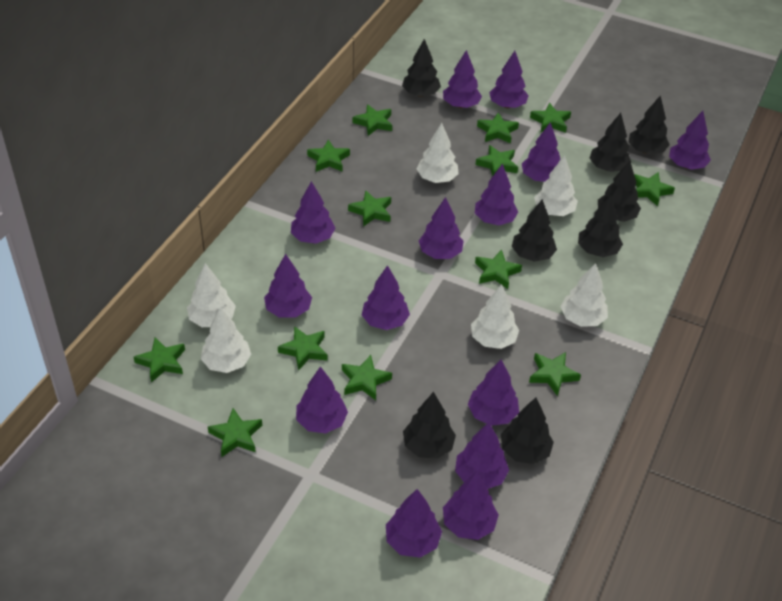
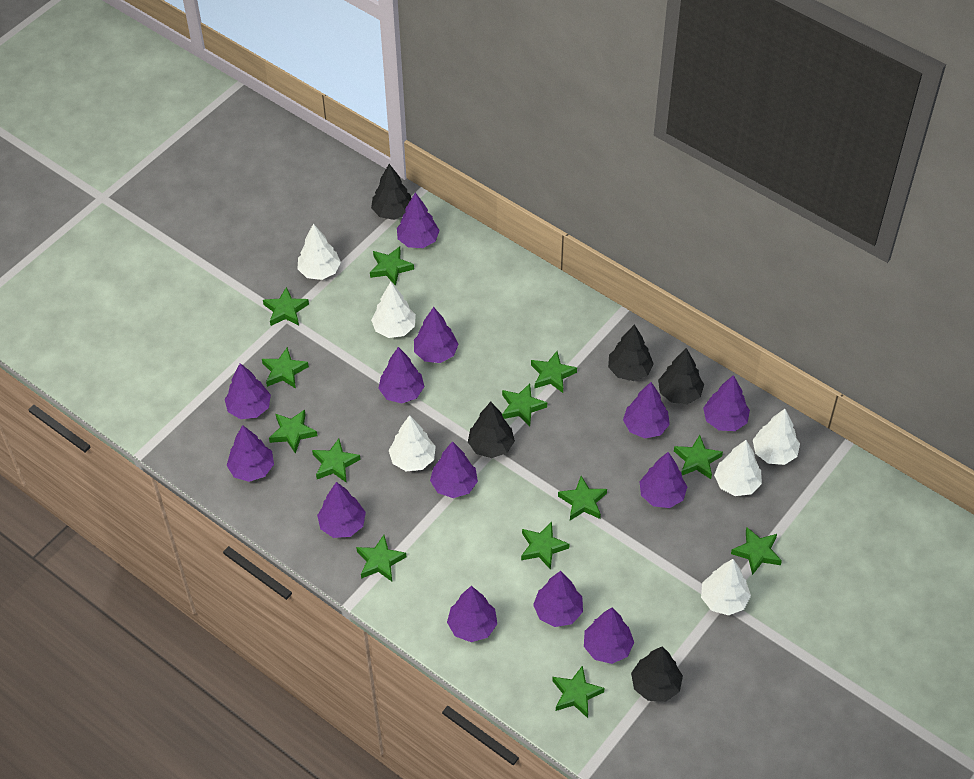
black tree: 8 -> 5
purple tree: 14 -> 13

